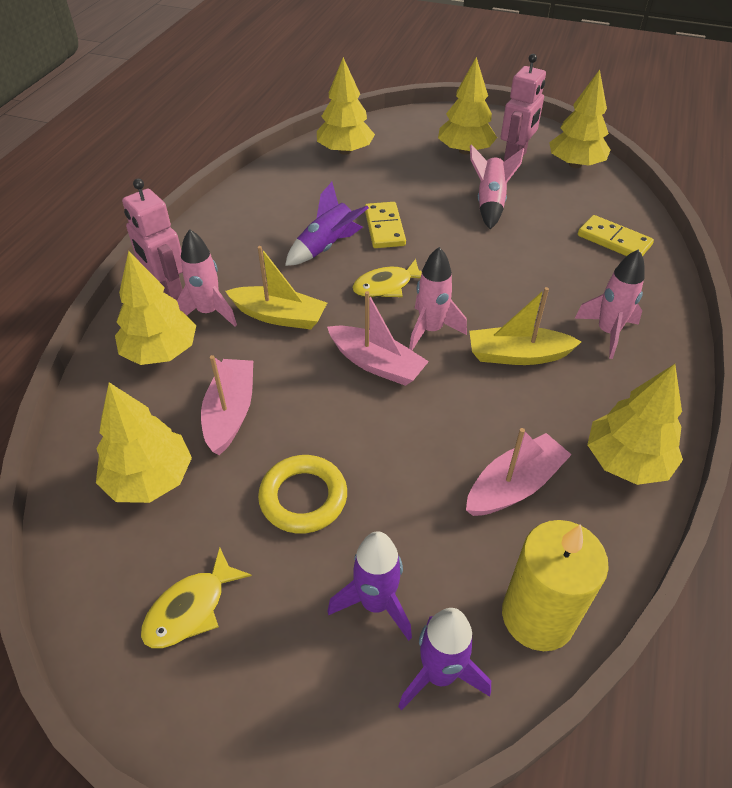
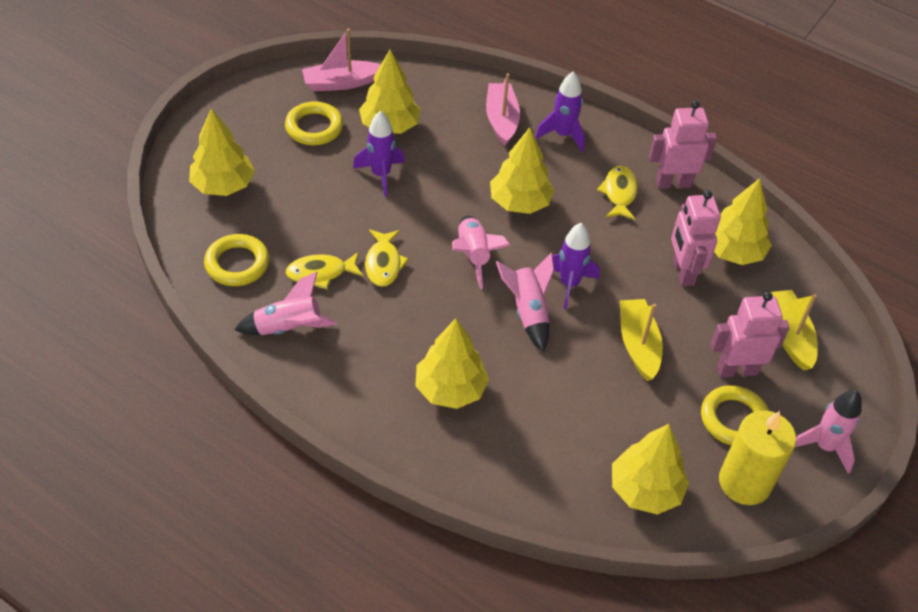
pink boat: 3 -> 2
pink robot: 2 -> 3
yellow domino: 2 -> 0
yellow fish: 2 -> 3
yellow ring: 1 -> 3

